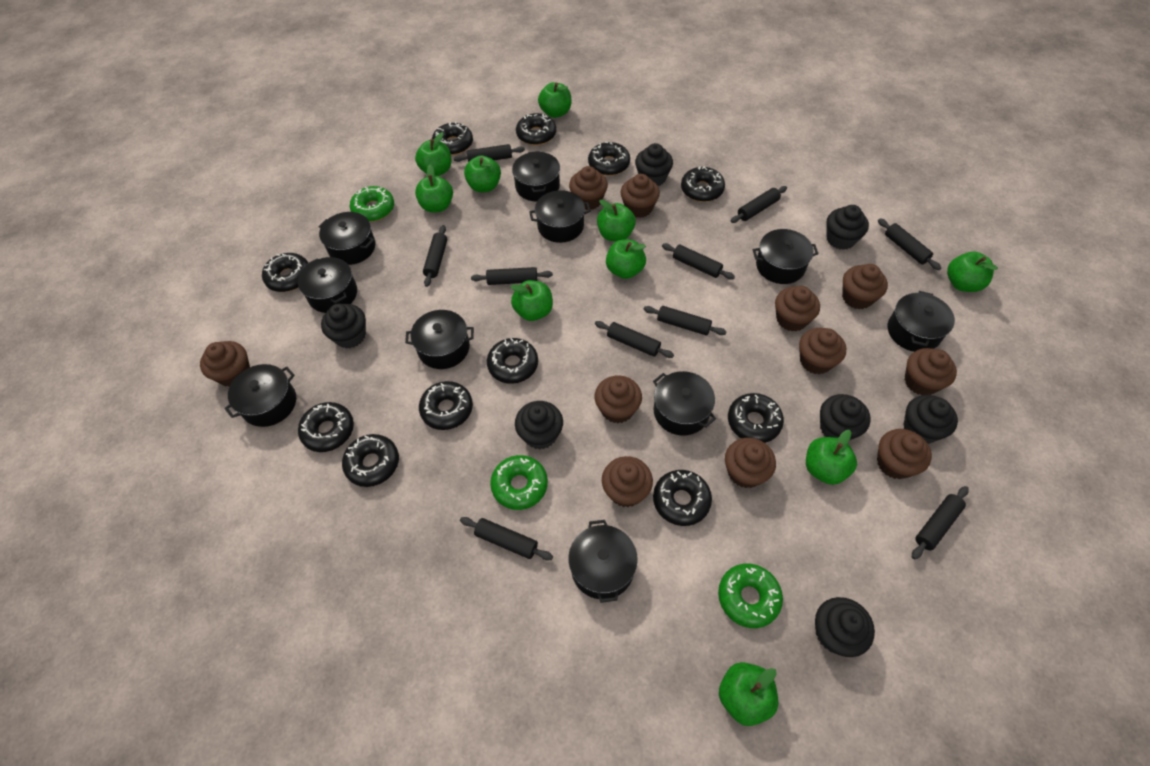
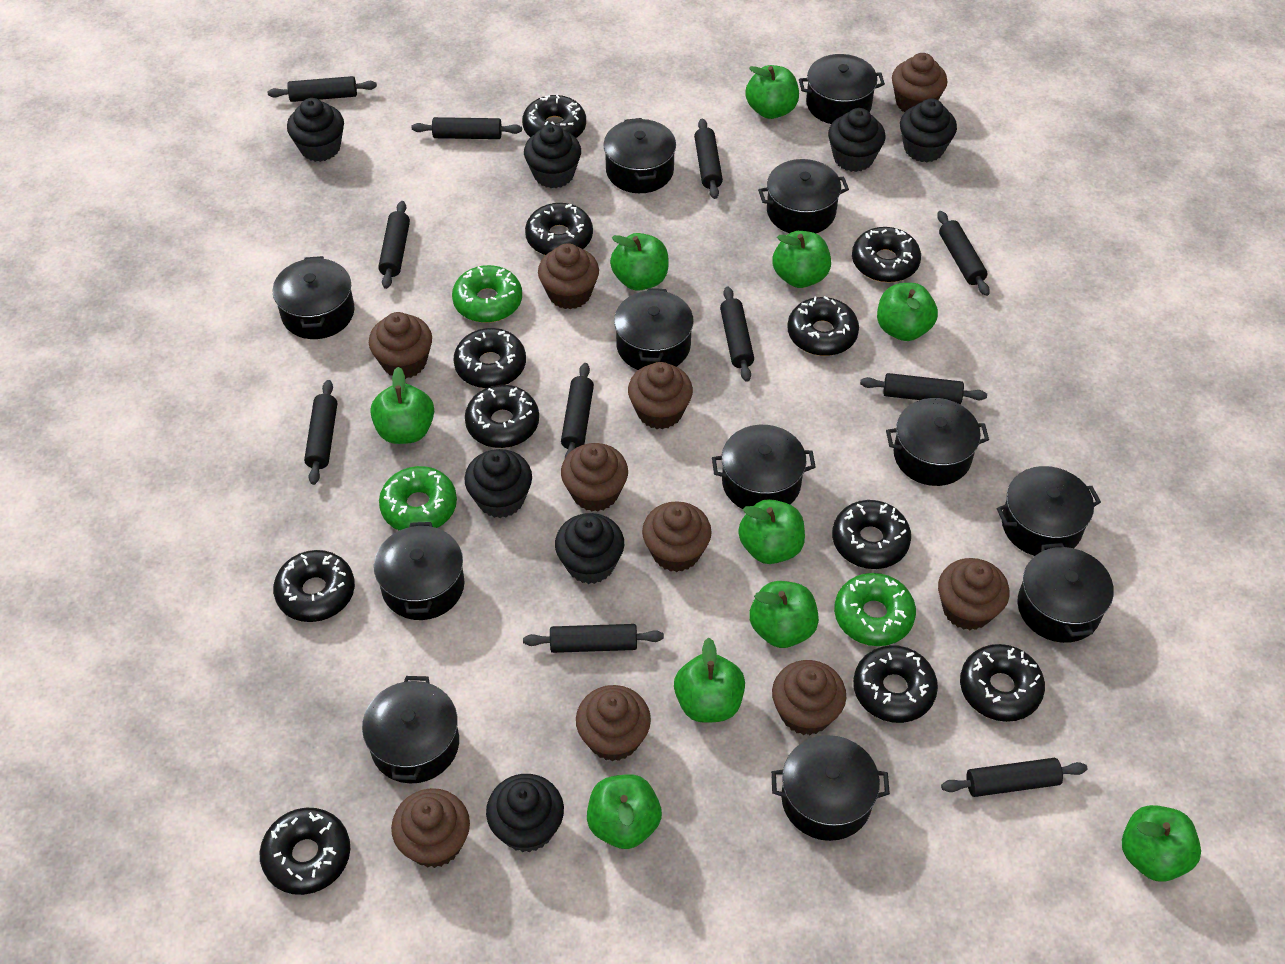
black pot: 10 -> 12
black rolling pin: 10 -> 11
brown cupcake: 11 -> 10

